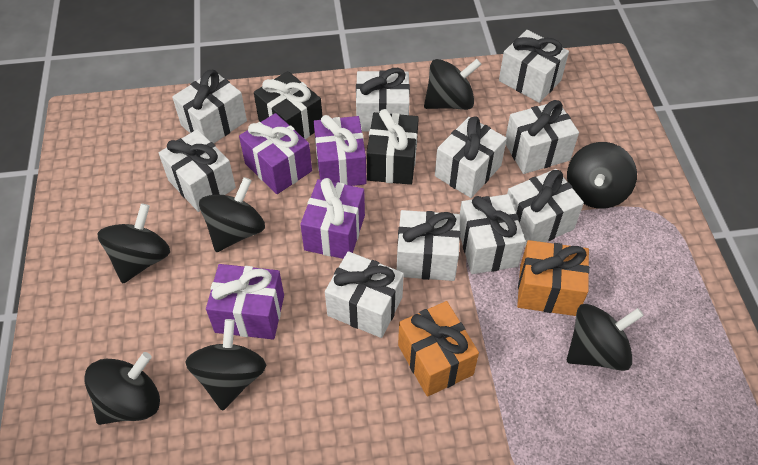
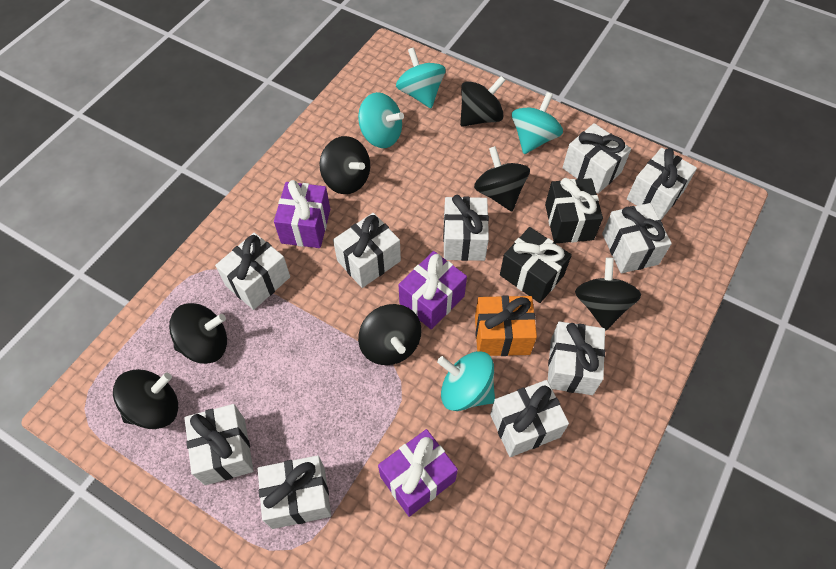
orange gift: 2 -> 1
purple gift: 4 -> 3
turquoise spinning top: 0 -> 4

